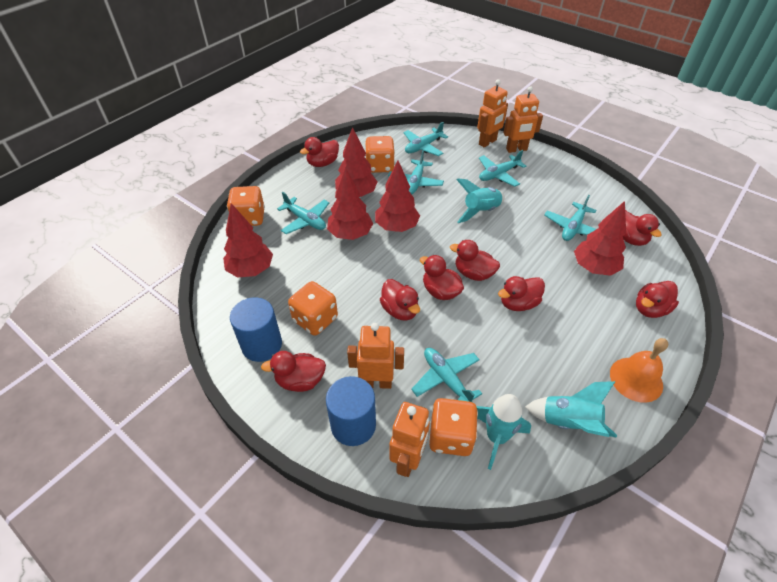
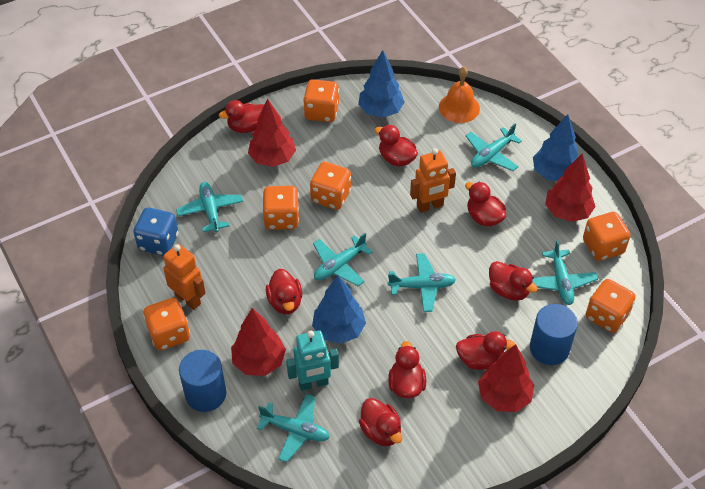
blue dice: 0 -> 1
blue tree: 0 -> 3
orange dice: 4 -> 6
orange robot: 4 -> 2
red tree: 5 -> 4
turquoise robot: 0 -> 1
turquoise rocket: 3 -> 0

